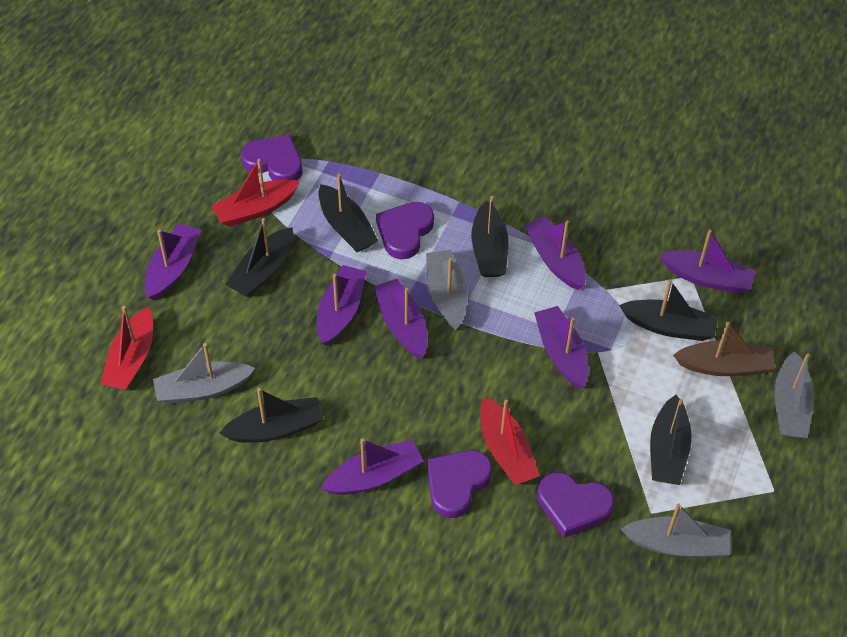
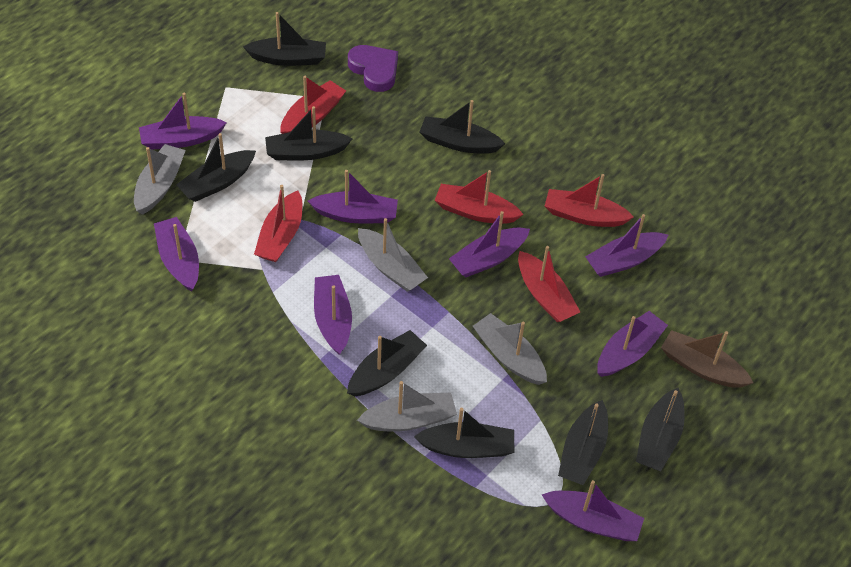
black boat: 6 -> 8
purple boat: 7 -> 8
purple heart: 4 -> 1
red boat: 3 -> 5

